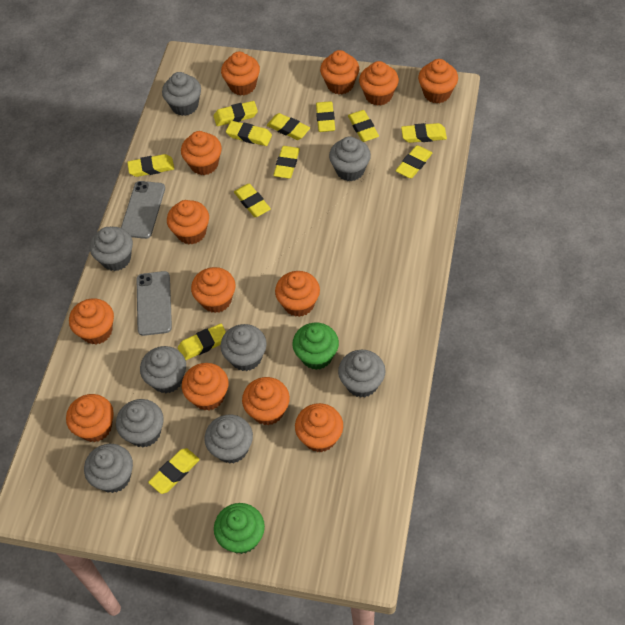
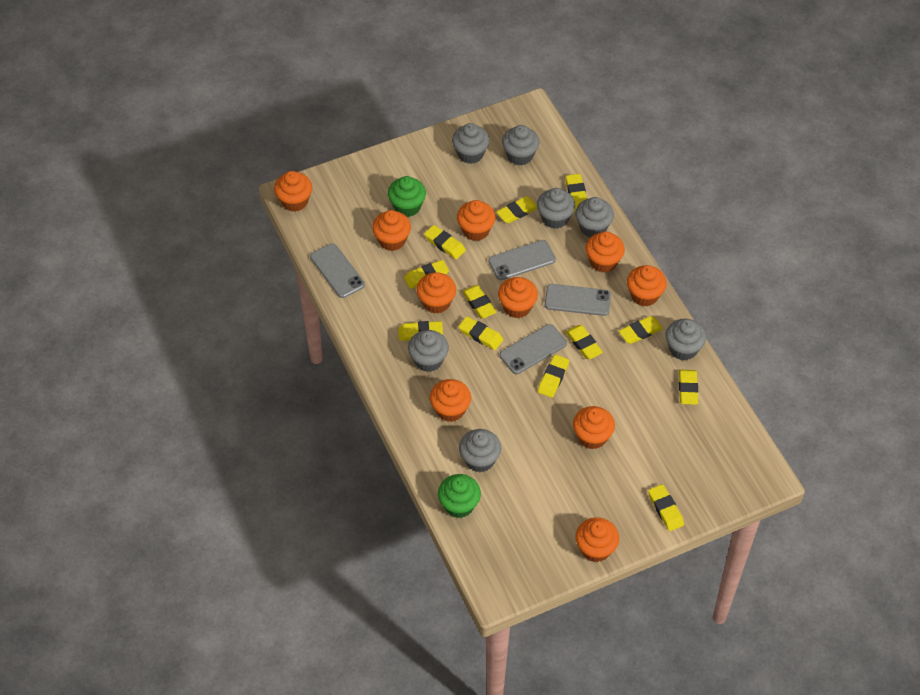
grey cupcake: 9 -> 7
grey phone: 2 -> 4
orange cupcake: 13 -> 10

